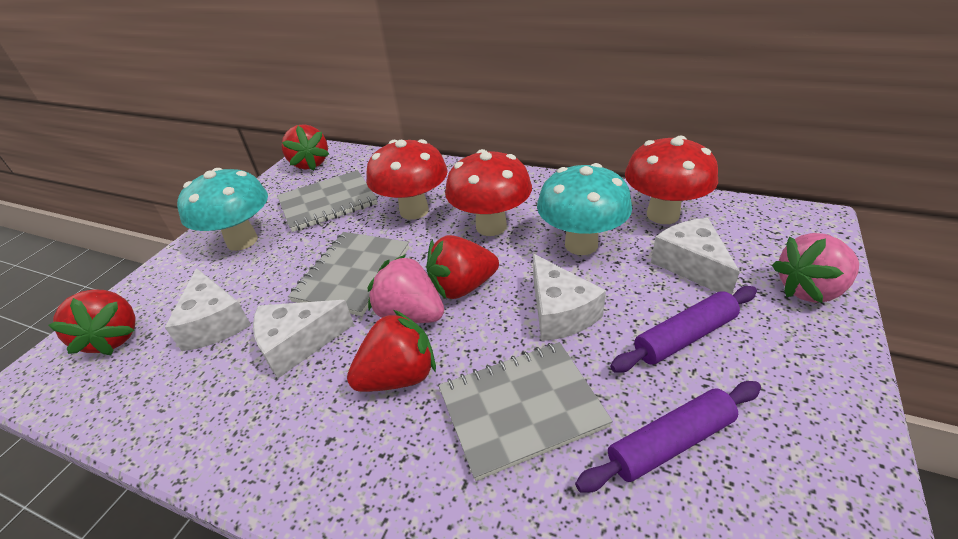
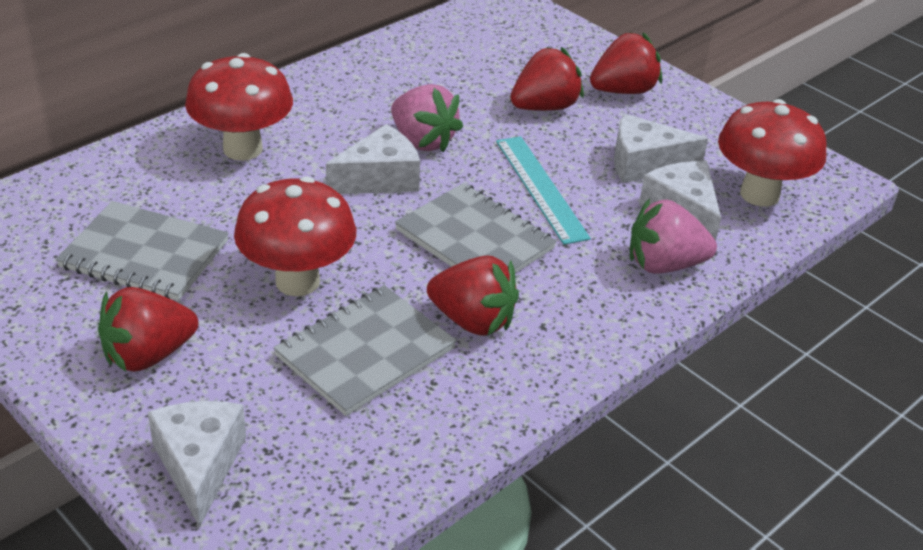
purple rolling pin: 2 -> 0
turquoise mushroom: 2 -> 0
turquoise ruler: 0 -> 1

